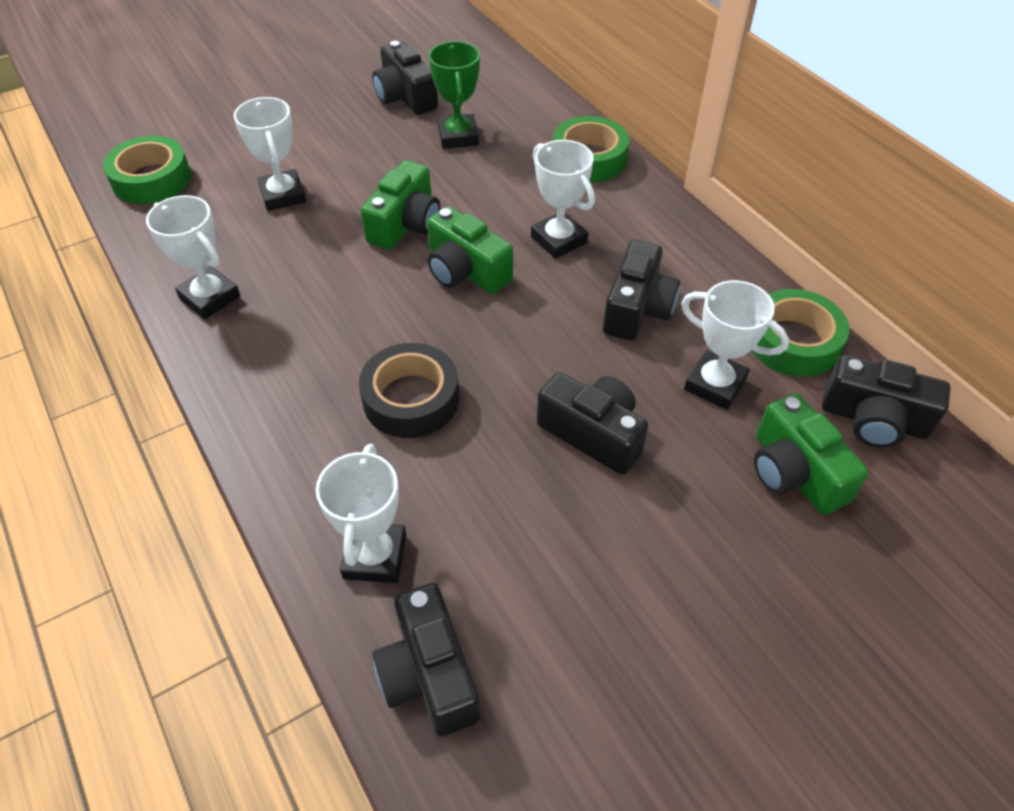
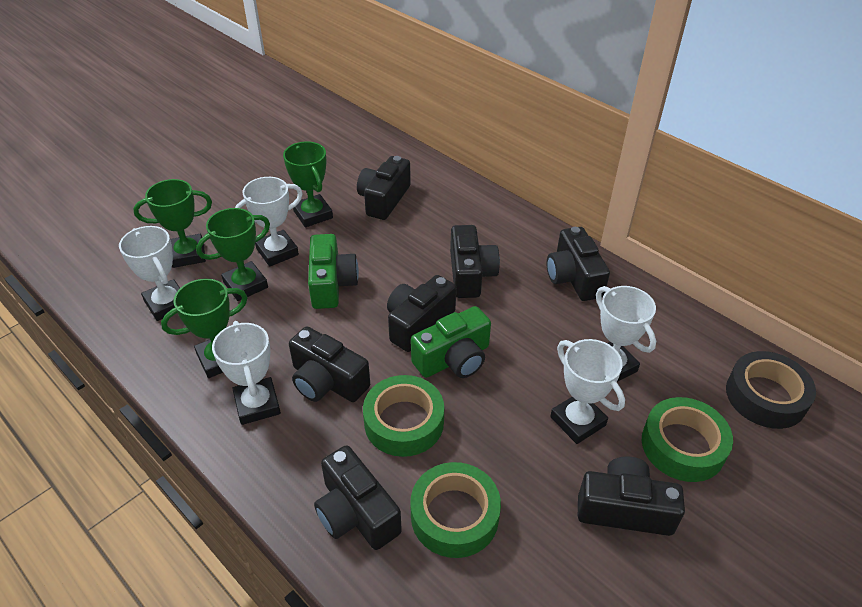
black camera: 5 -> 7
green camera: 3 -> 2
green trophy: 1 -> 4

